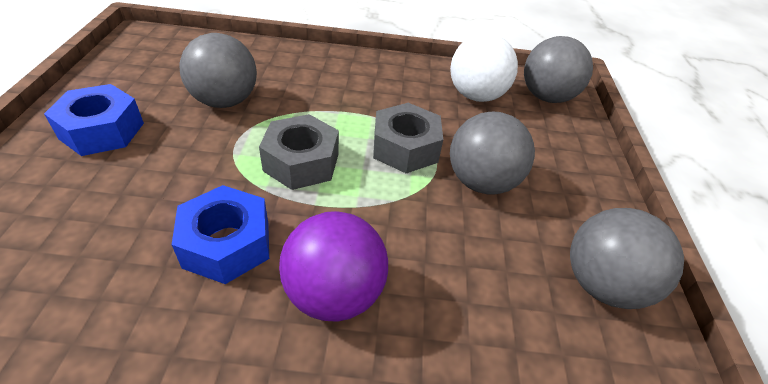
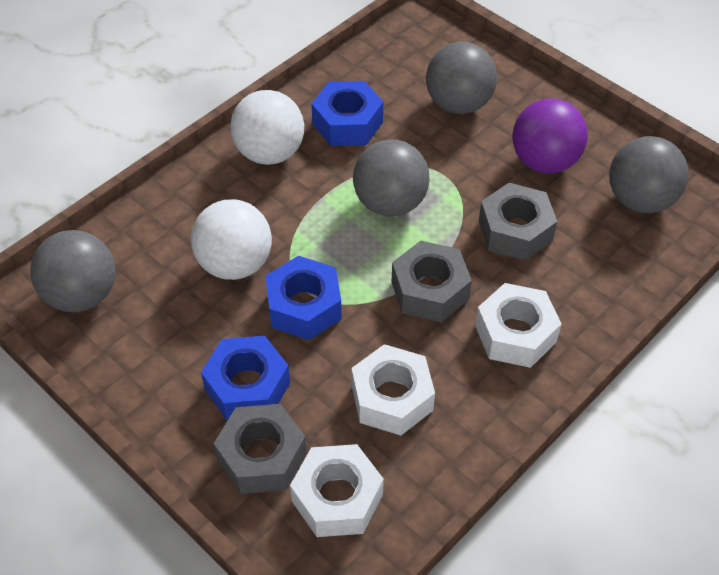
blue nut: 2 -> 3
grey nut: 2 -> 3
white ball: 1 -> 2
white nut: 0 -> 3

